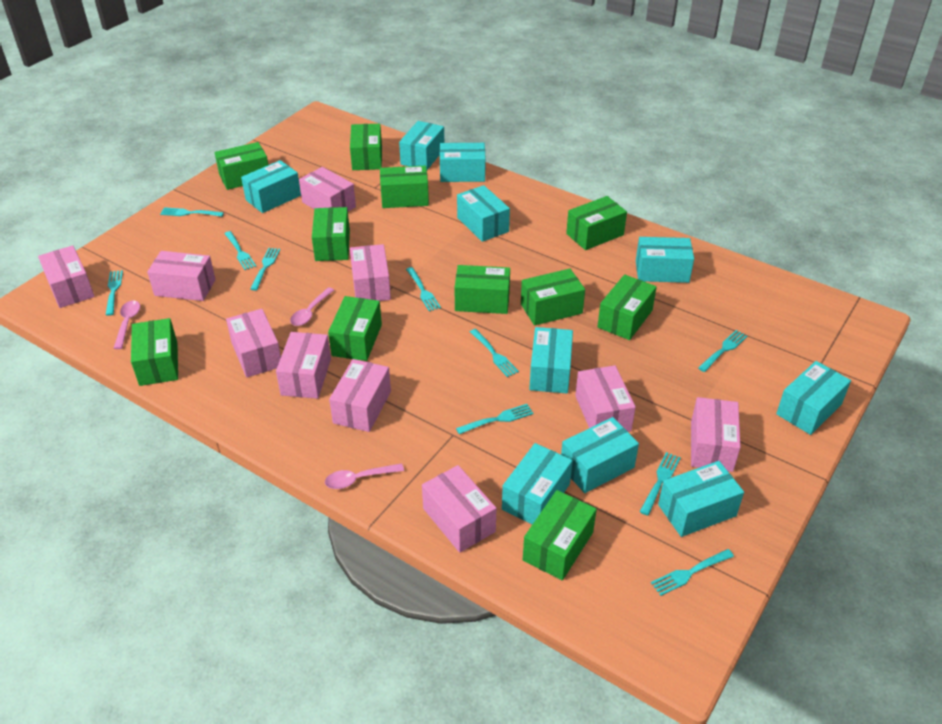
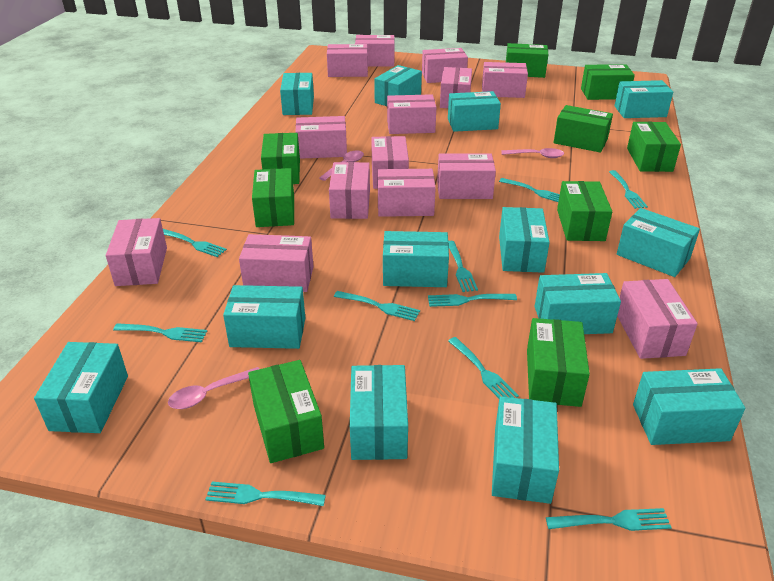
green box: 11 -> 9
pink box: 10 -> 14
turquoise box: 10 -> 13

